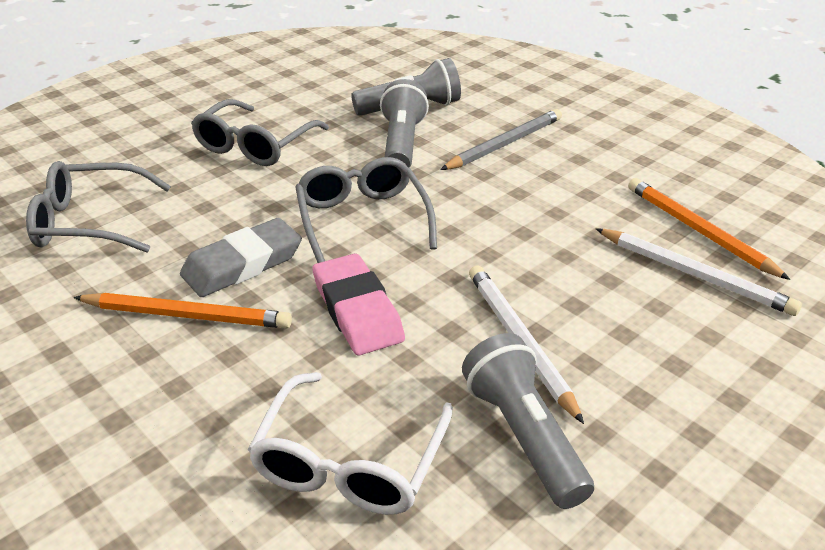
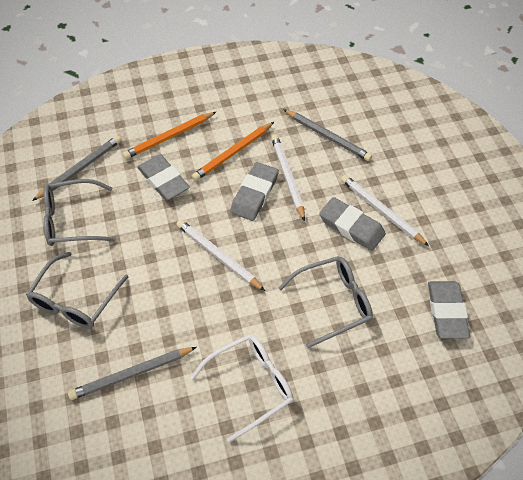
grey eraser: 1 -> 4
grey flashlight: 3 -> 0
grey pencil: 1 -> 3
pink eraser: 1 -> 0
white pencil: 2 -> 3

